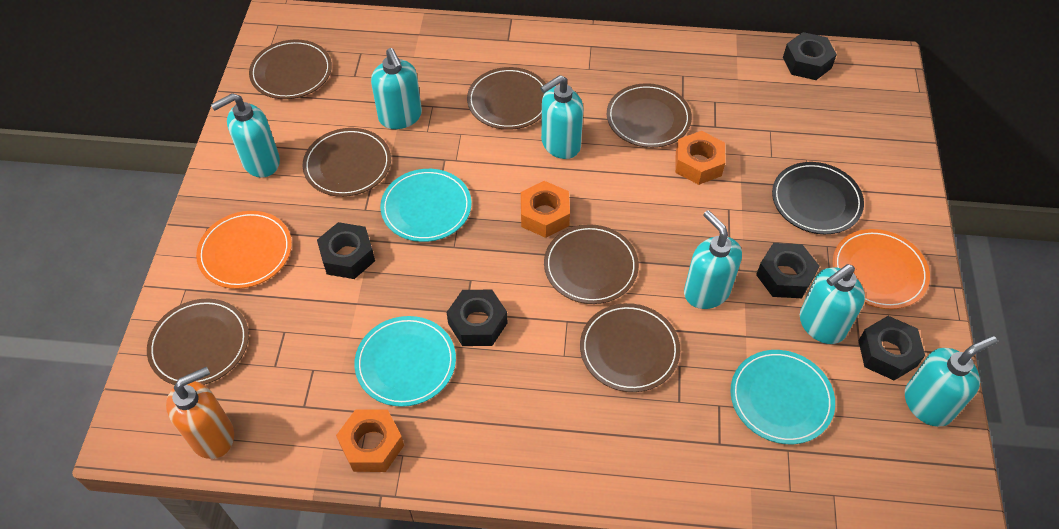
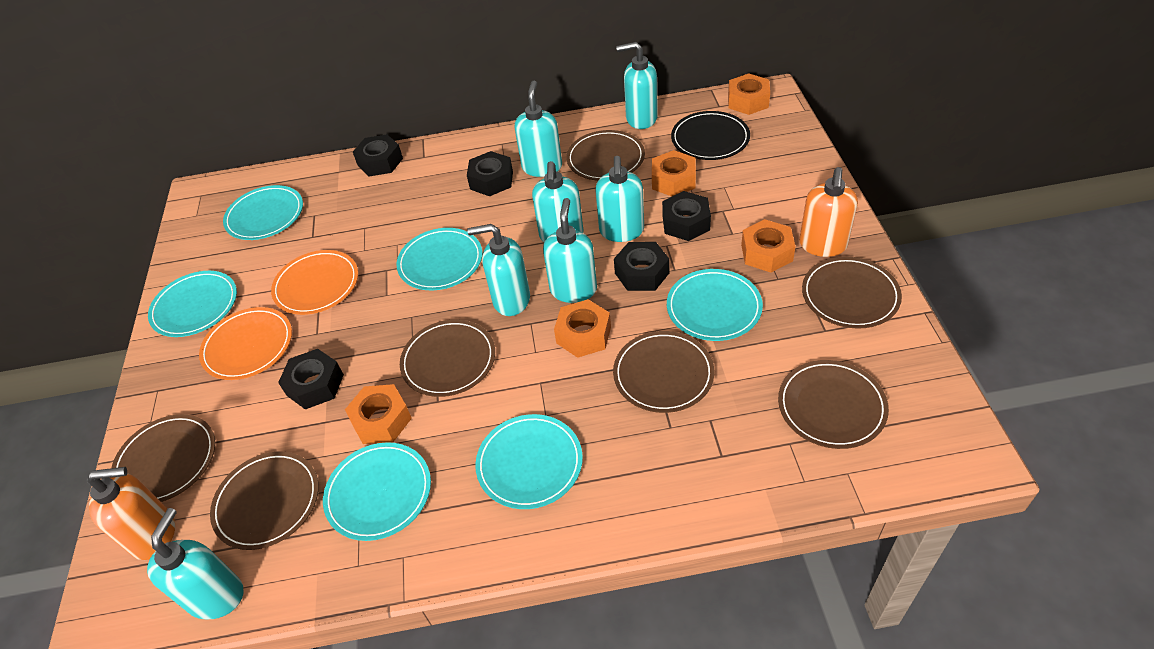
orange nut: 3 -> 5
orange soap dispenser: 1 -> 2
turquoise plate: 3 -> 6
turquoise soap dispenser: 6 -> 7

